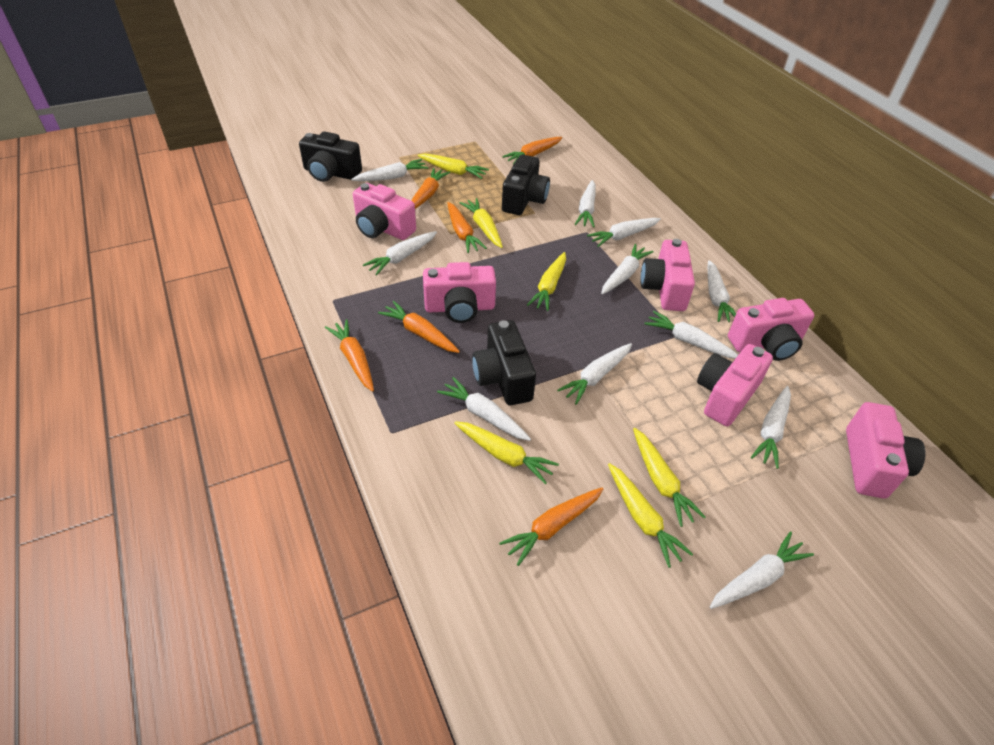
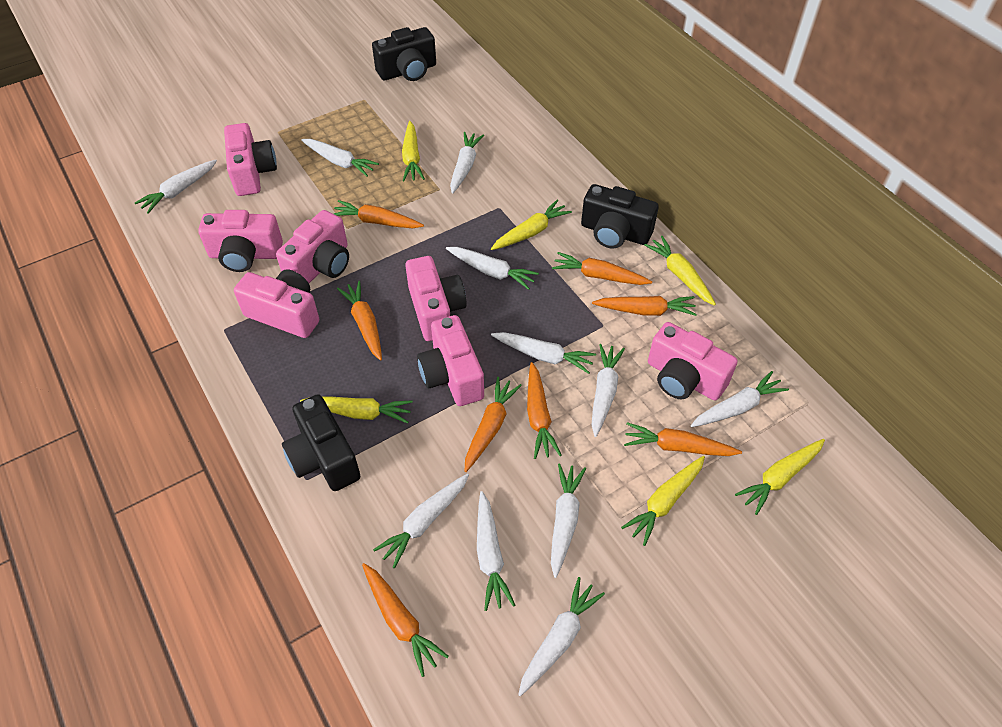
orange carrot: 6 -> 8
pink camera: 6 -> 7

